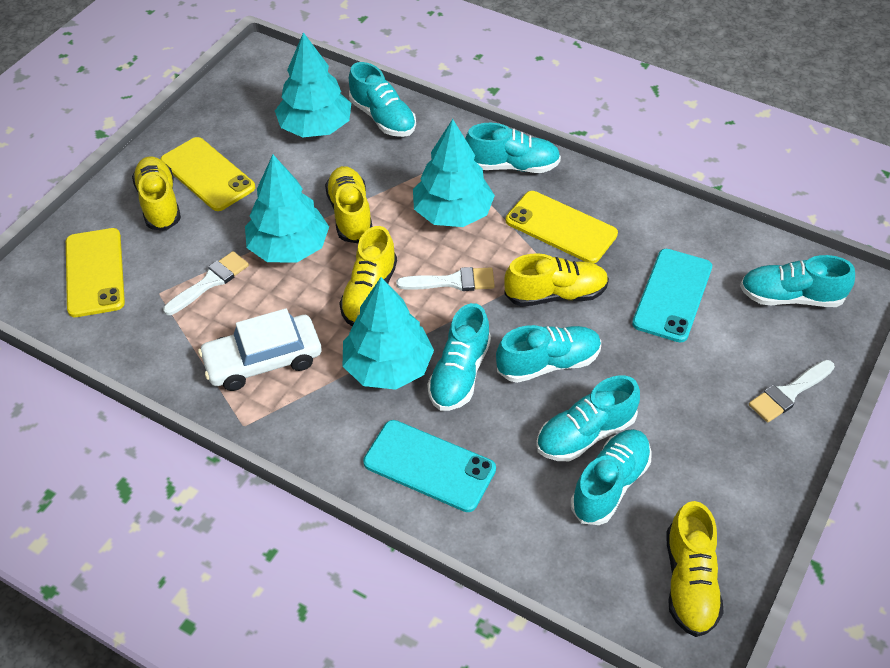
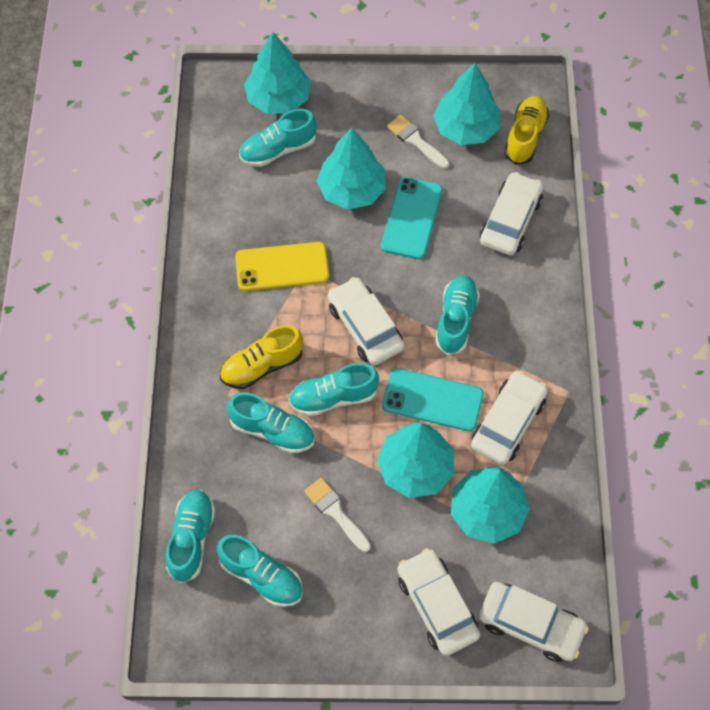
turquoise shoe: 7 -> 6
turquoise tree: 4 -> 5
white brush: 3 -> 2
white car: 1 -> 5
yellow phone: 3 -> 1
yellow shoe: 5 -> 2

